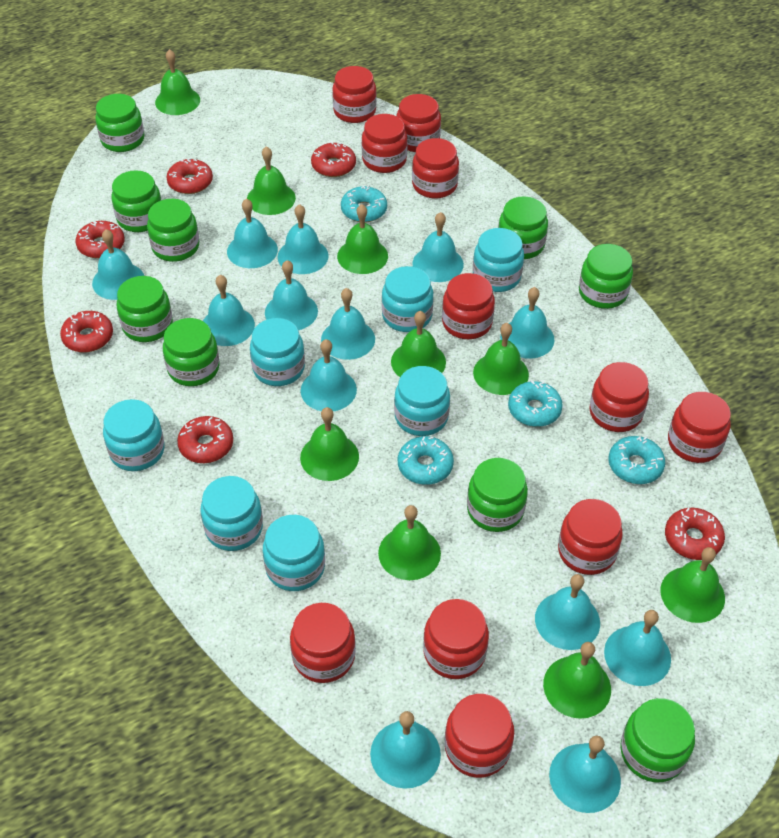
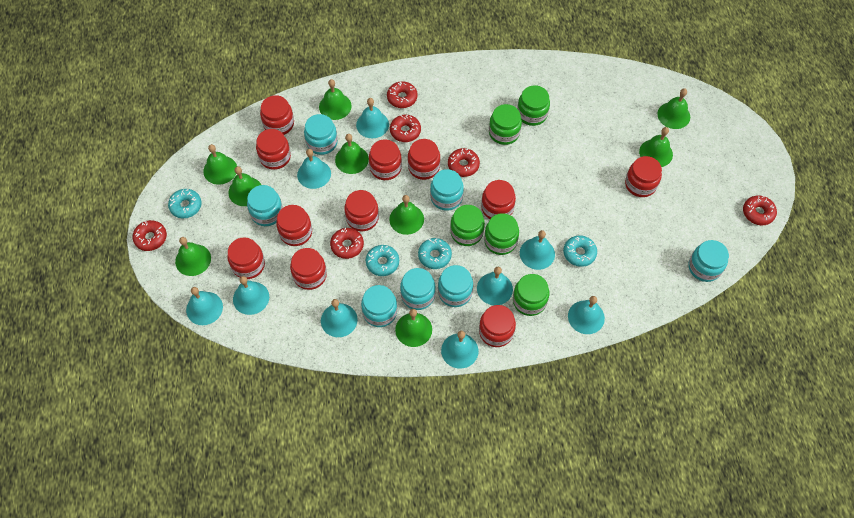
green jar: 9 -> 5
turquoise bell: 13 -> 9

